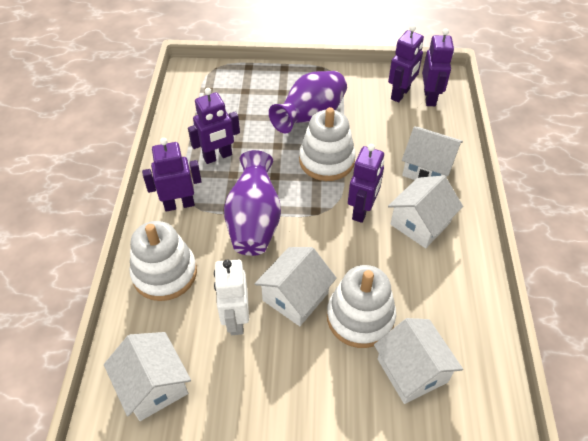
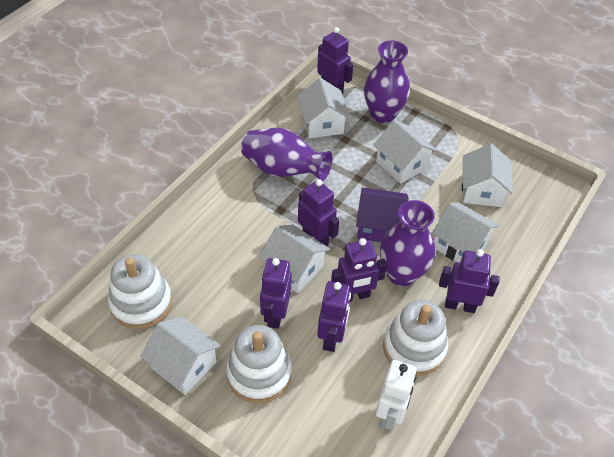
purple house: 0 -> 1
purple robot: 5 -> 6
purple vase: 2 -> 3
white house: 5 -> 6

